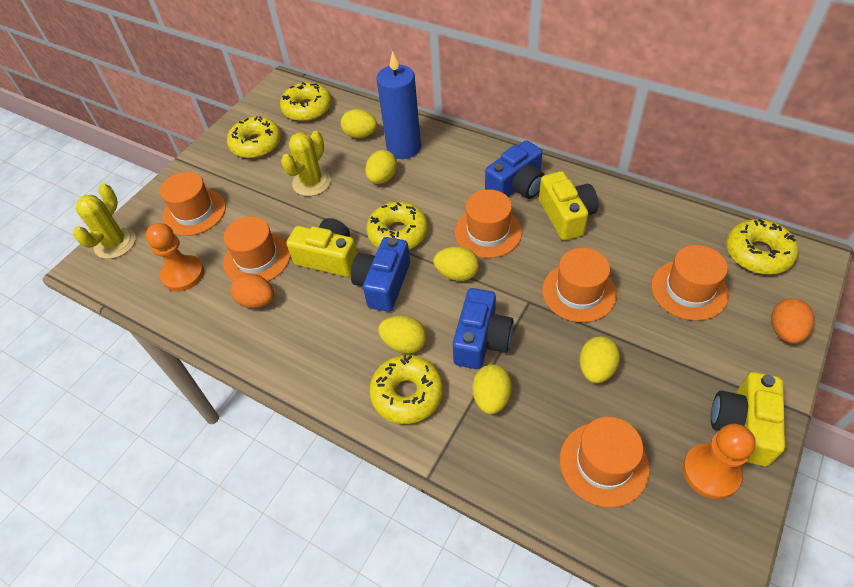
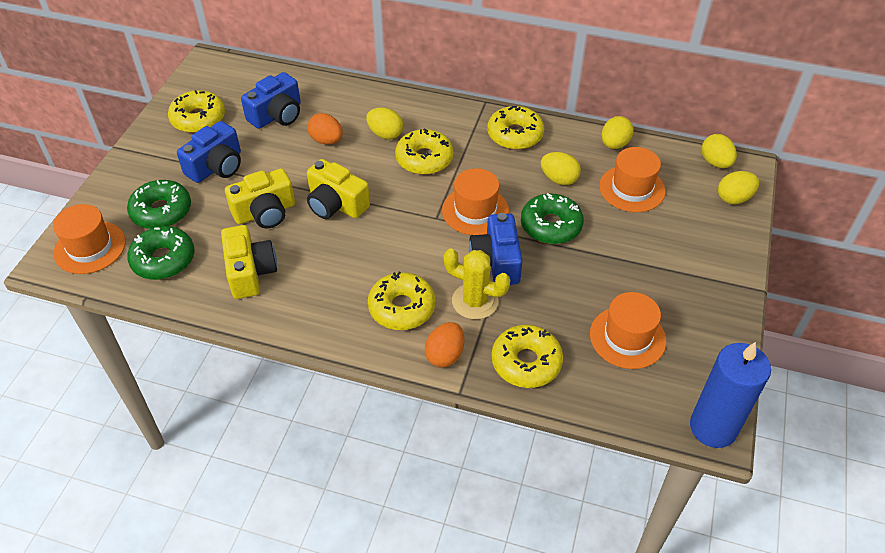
green donut: 0 -> 3
orange hat: 6 -> 4
orange pawn: 2 -> 0
yellow cactus: 2 -> 1
yellow egg: 6 -> 5

